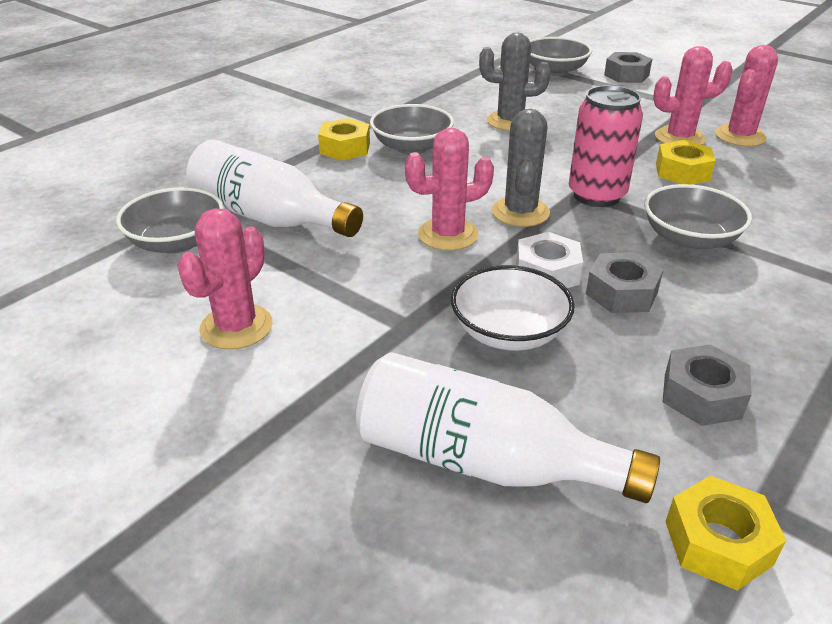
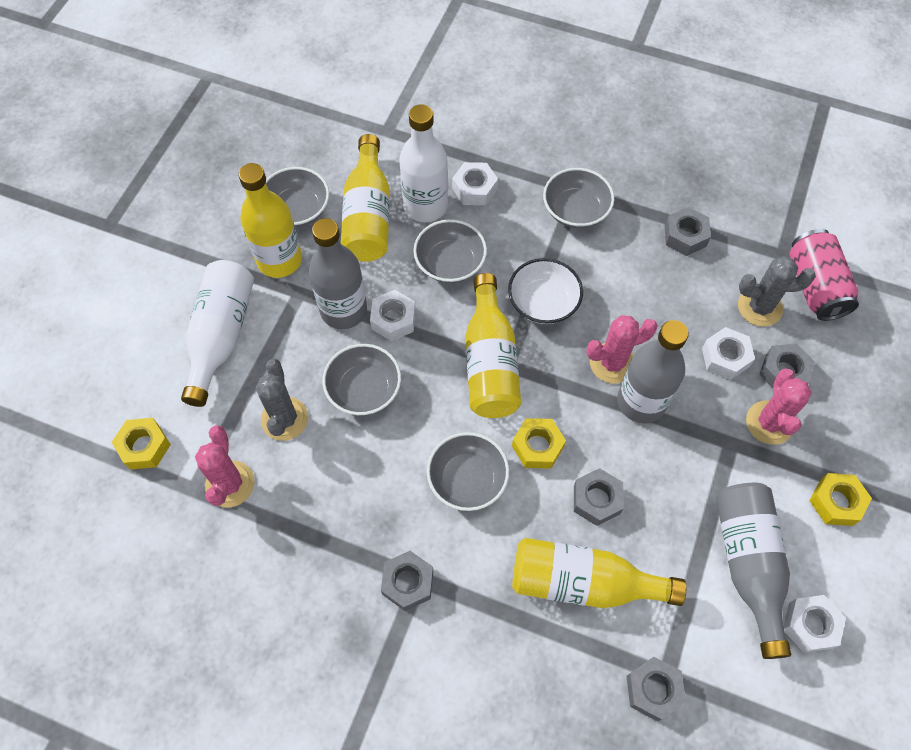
grey bottle: 0 -> 3
grey bowl: 4 -> 5
grey nut: 3 -> 5
pink cactus: 4 -> 3
white nut: 1 -> 4
yellow bottle: 0 -> 4

